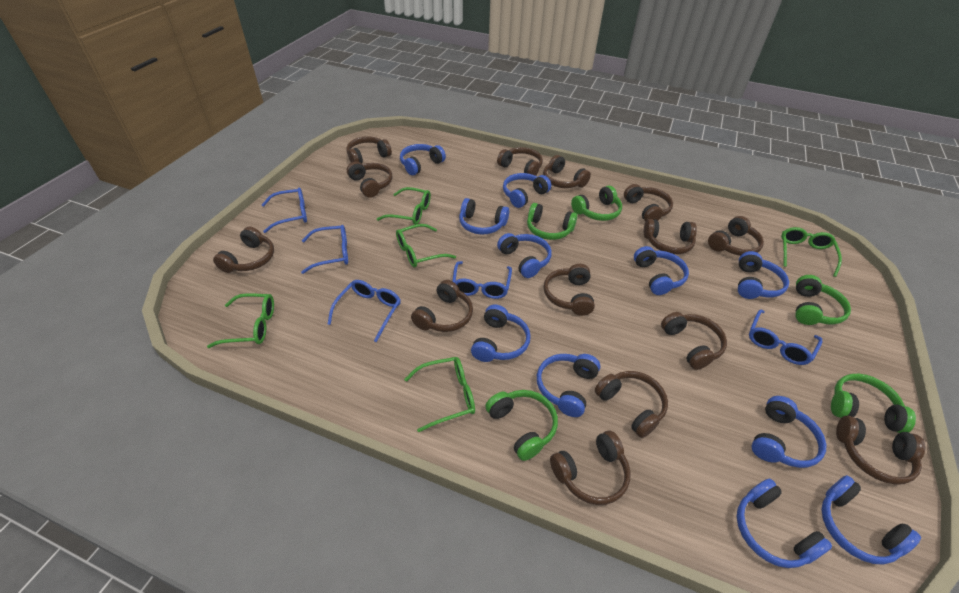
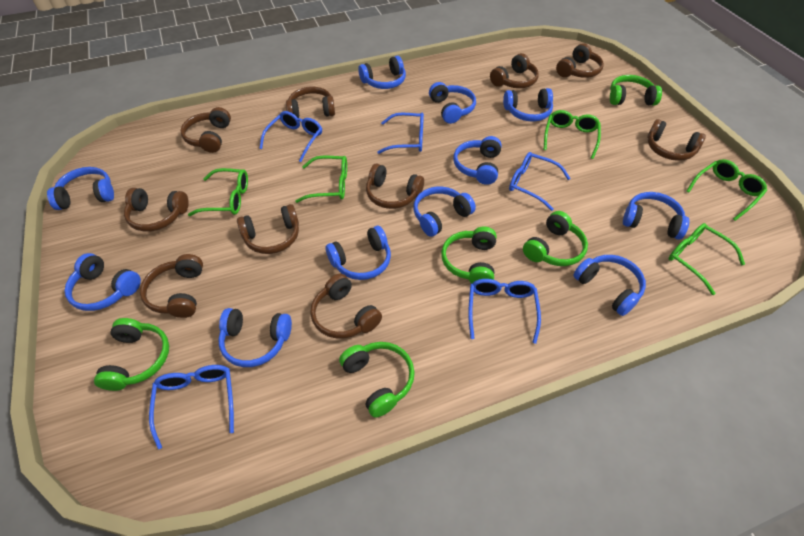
brown headphones: 14 -> 10

